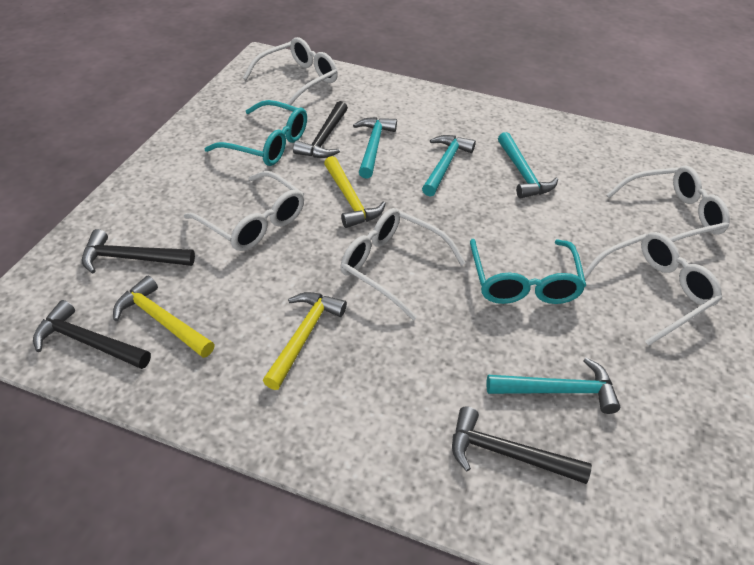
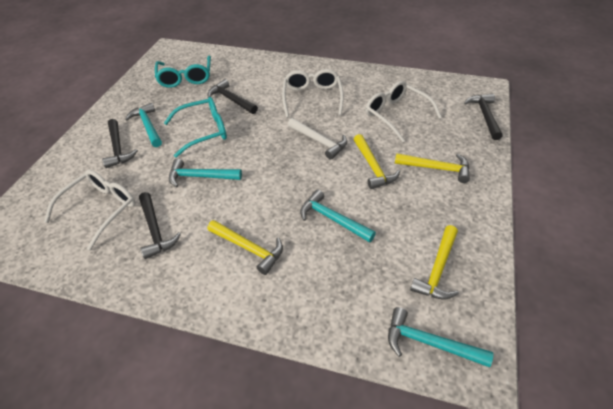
white glasses: 5 -> 3
white hammer: 0 -> 1
yellow hammer: 3 -> 4

